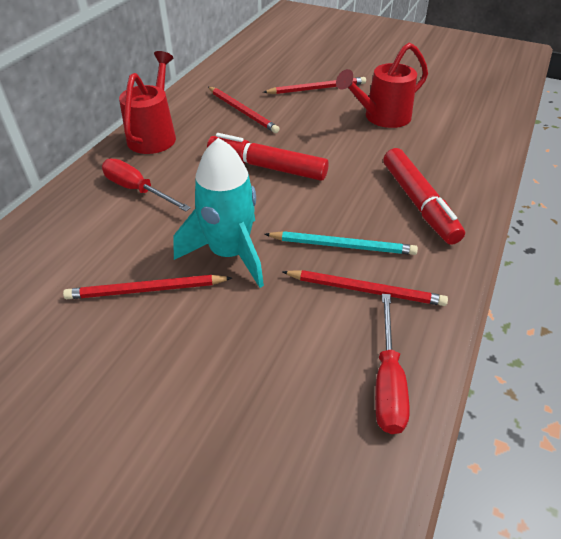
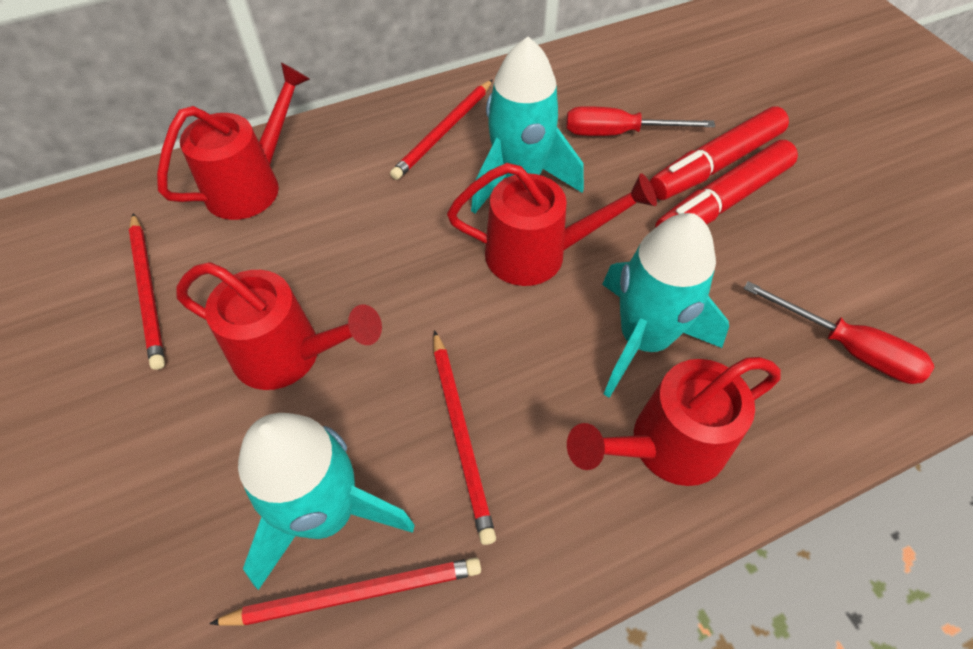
red watering can: 2 -> 4
turquoise pencil: 1 -> 0
turquoise rocket: 1 -> 3

